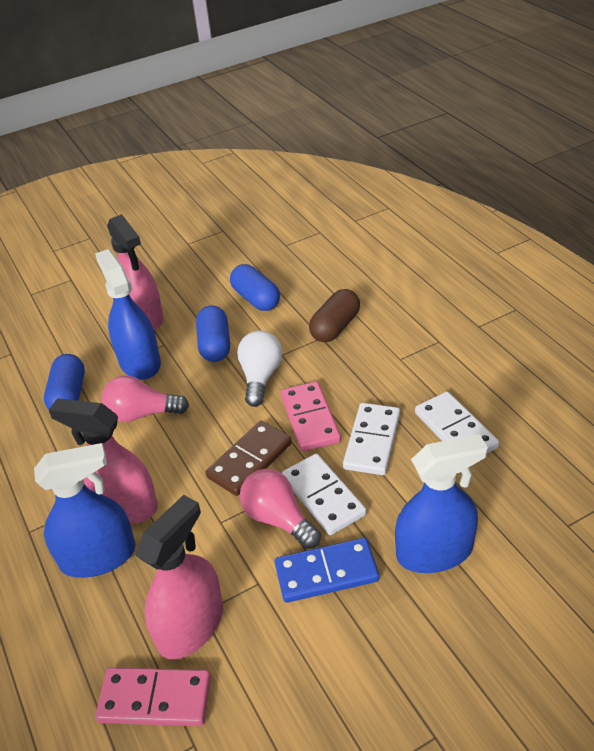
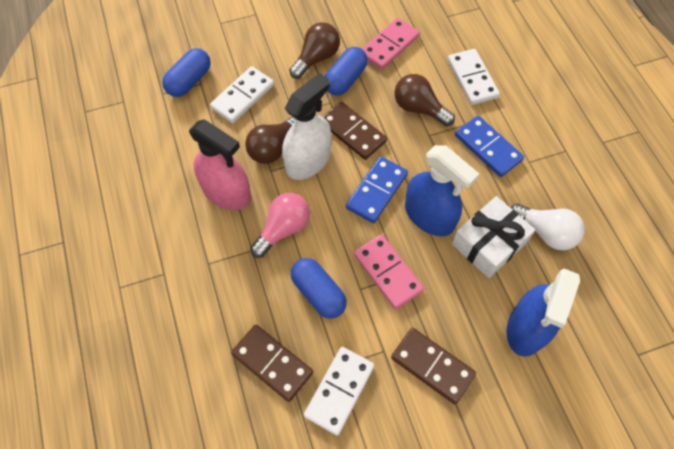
blue domino: 1 -> 2
blue spray bottle: 3 -> 2
brown capsule: 1 -> 0
brown domino: 1 -> 3
brown light bulb: 0 -> 3
pink light bulb: 2 -> 1
pink spray bottle: 3 -> 1
white gift: 0 -> 1
white spray bottle: 0 -> 1

